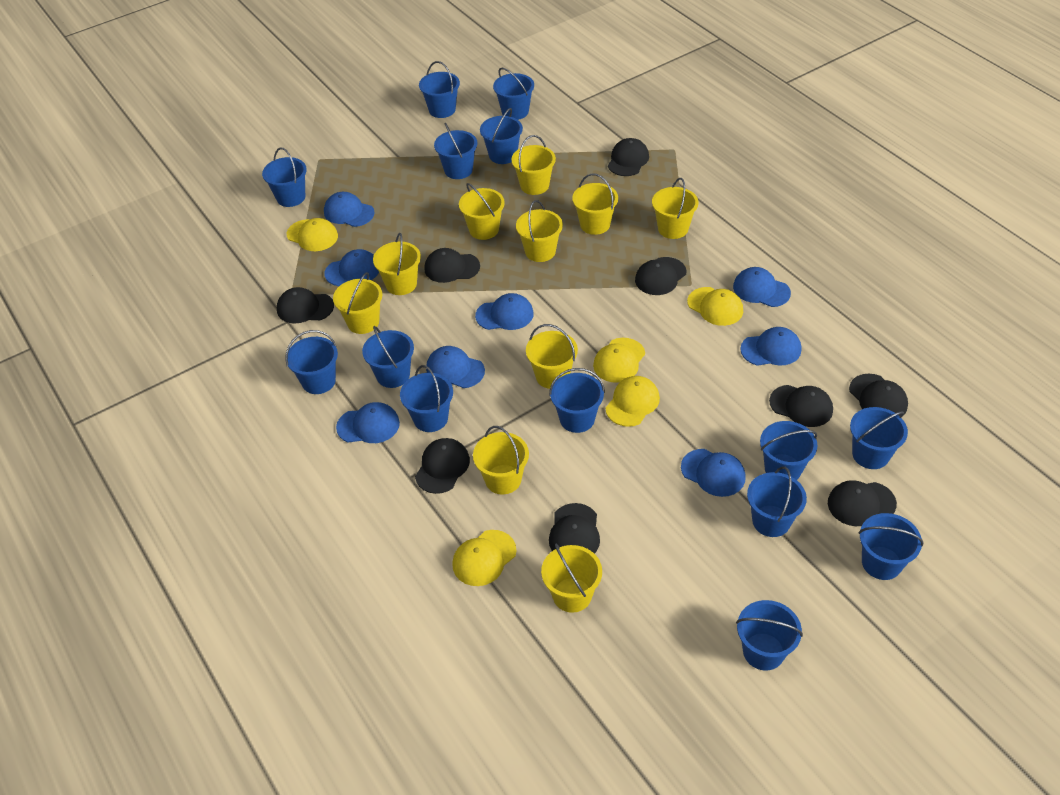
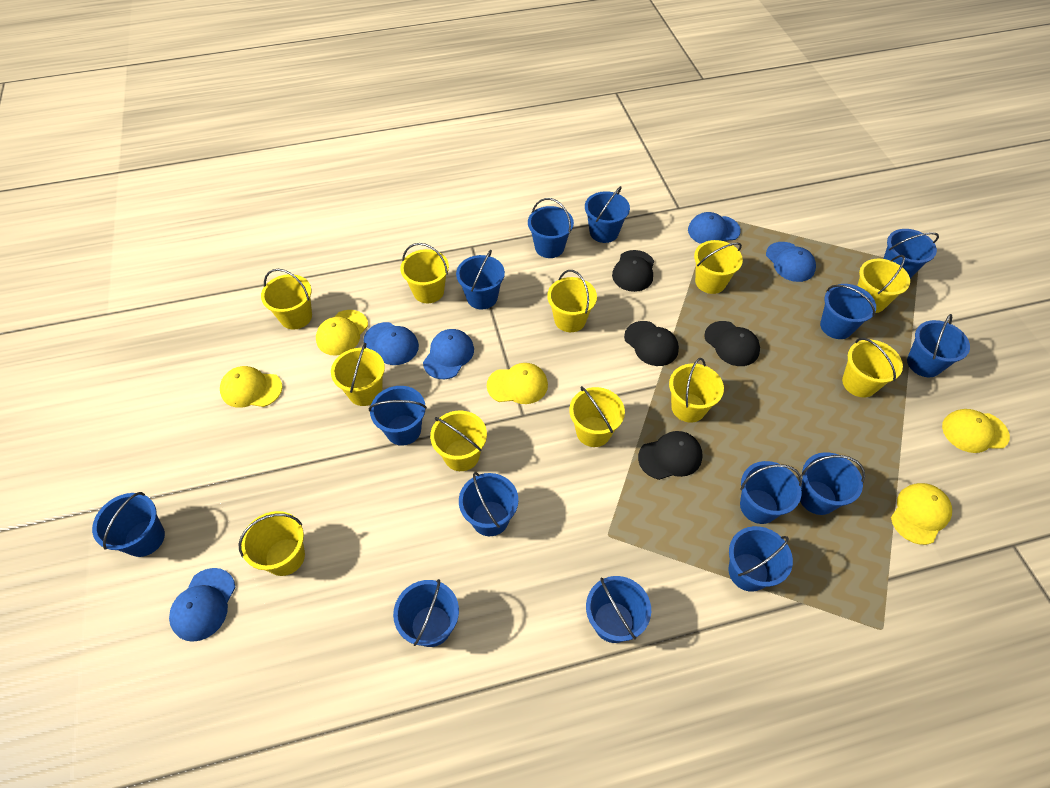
black cap: 9 -> 4
blue cap: 8 -> 5
yellow bucket: 10 -> 11

